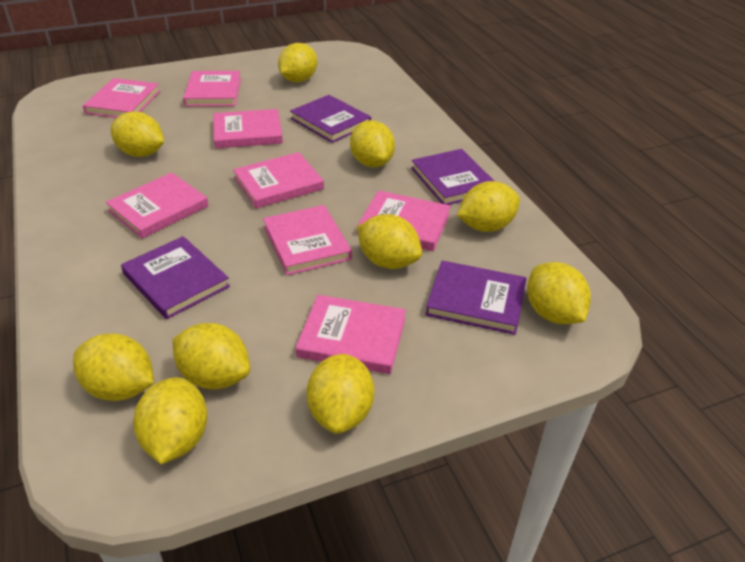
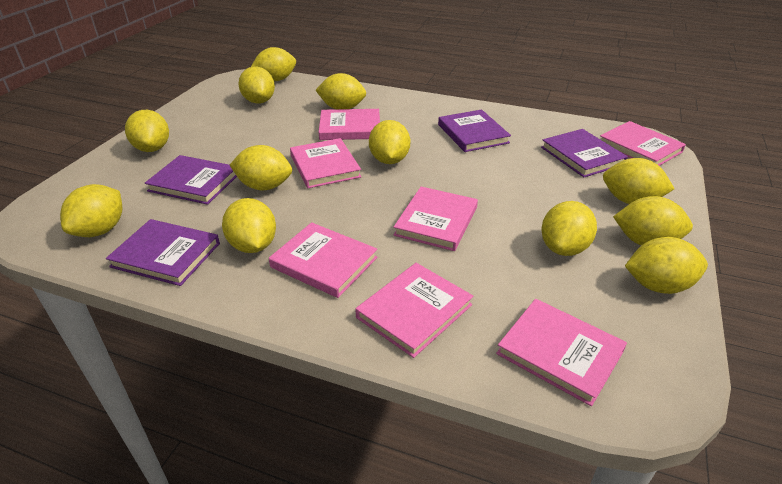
pink book: 8 -> 7
yellow lemon: 10 -> 12

